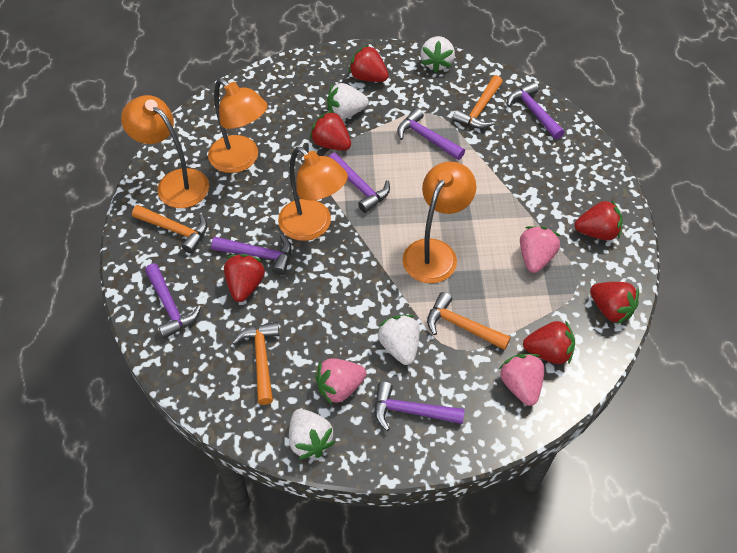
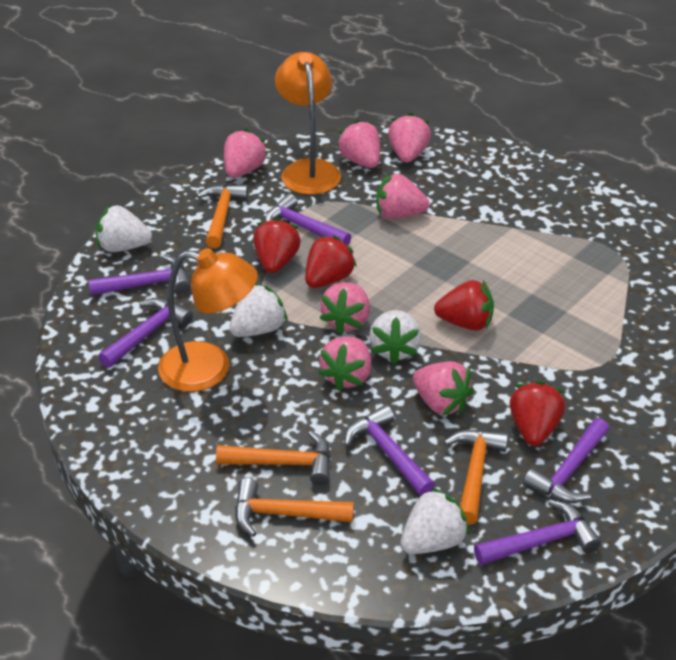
orange lamp: 4 -> 2
pink strawberry: 3 -> 7
red strawberry: 6 -> 4

